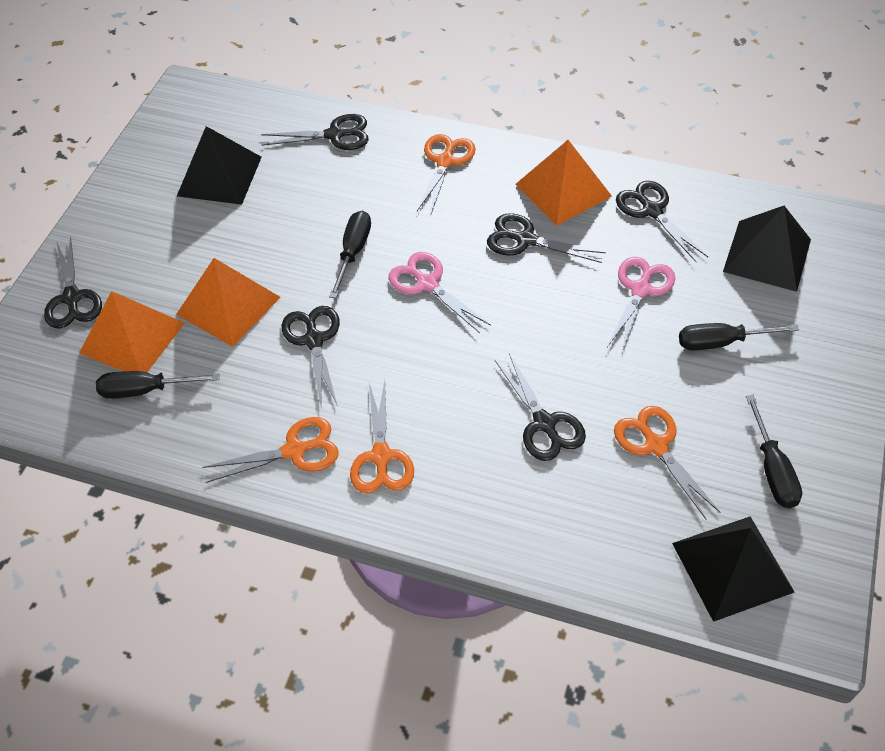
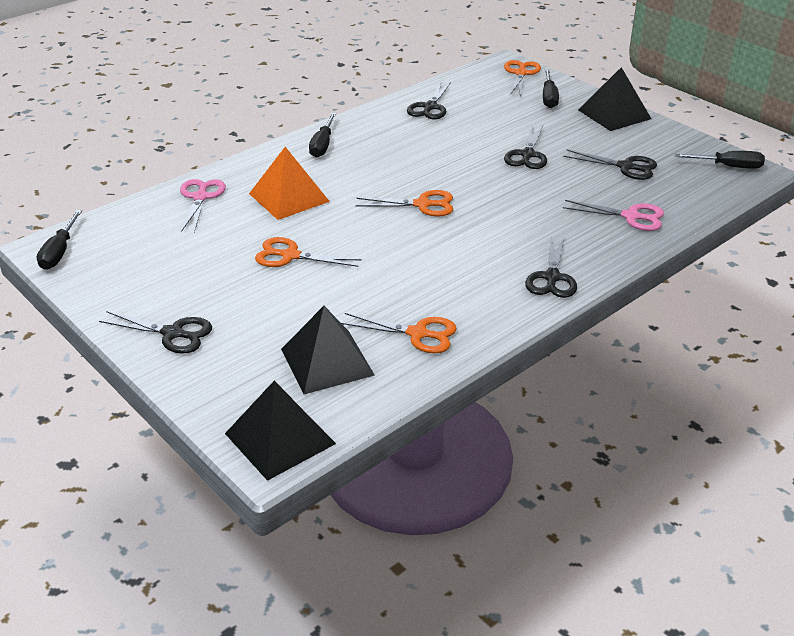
black scissors: 6 -> 5
orange pyramid: 3 -> 1

